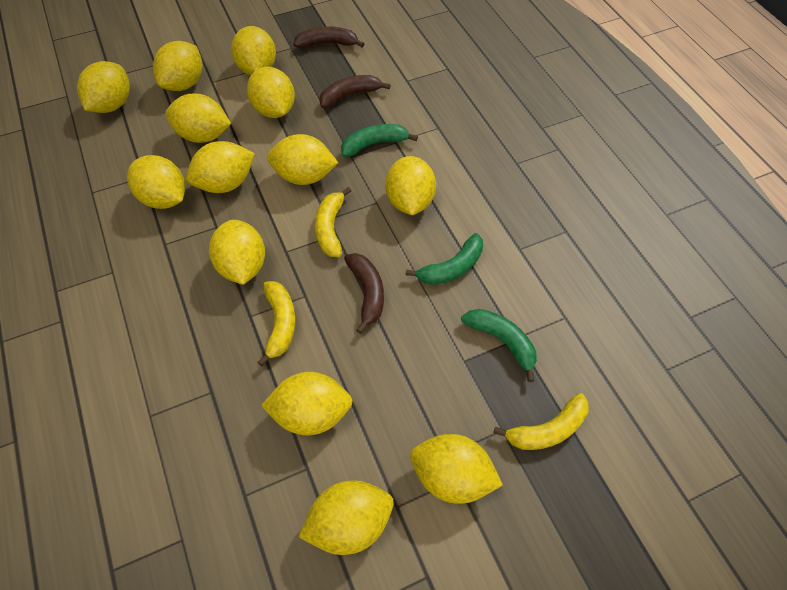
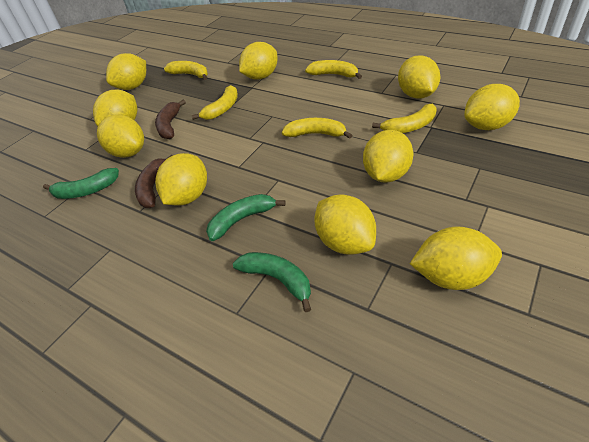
brown banana: 3 -> 2
yellow banana: 3 -> 5
yellow lemon: 13 -> 10

